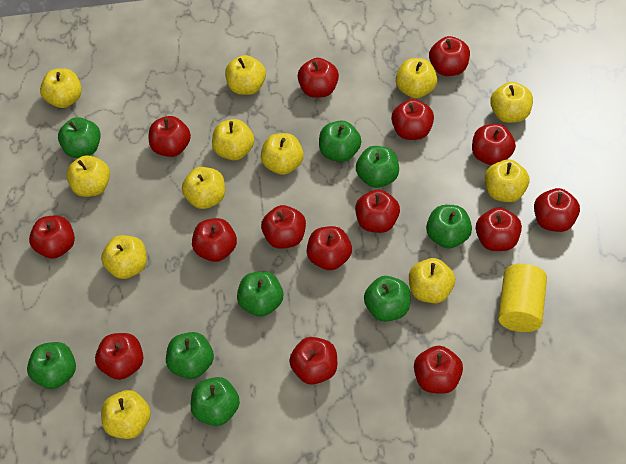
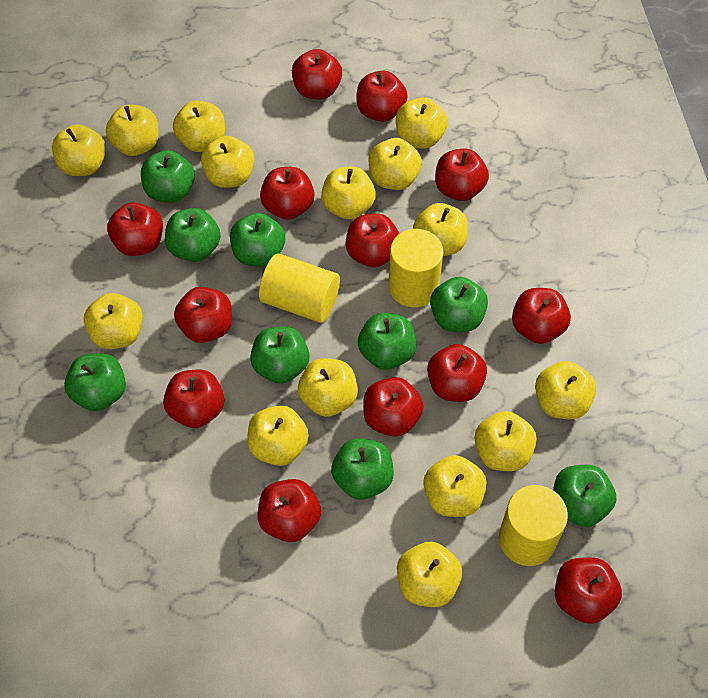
red apple: 15 -> 13
yellow apple: 12 -> 15
yellow cylinder: 1 -> 3

